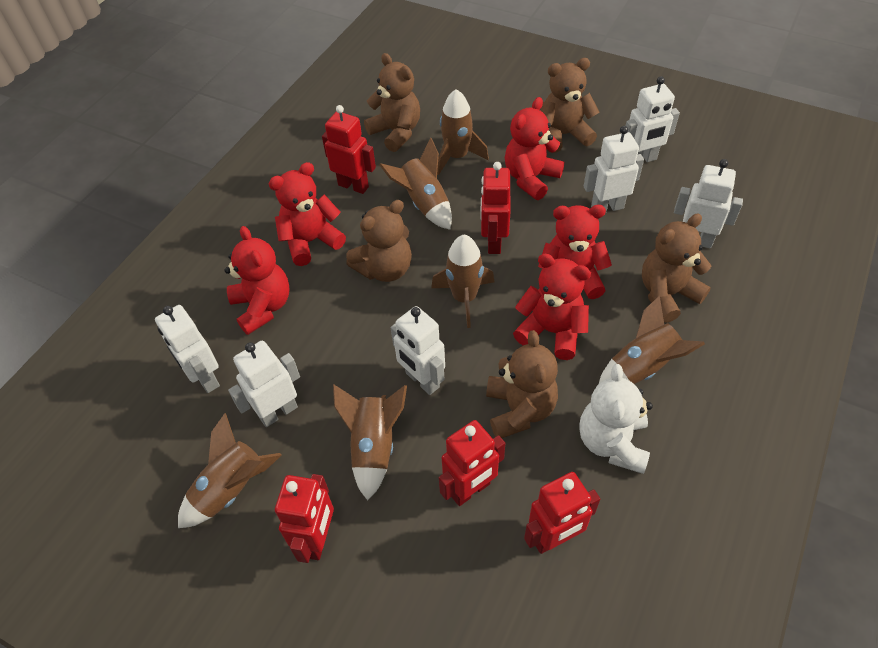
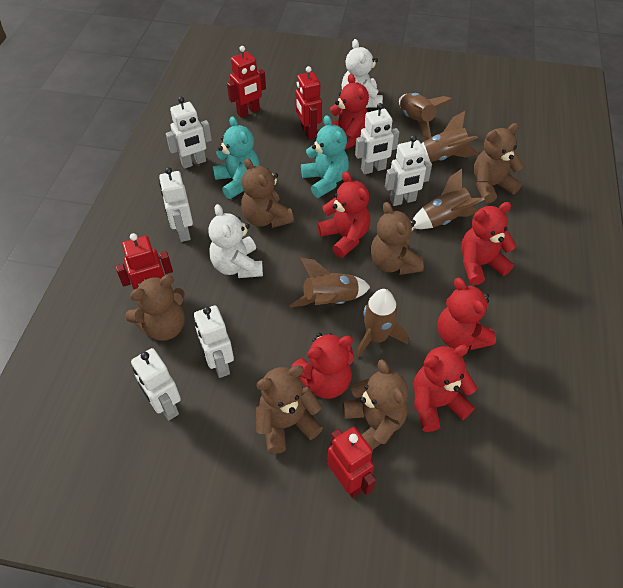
brown rocket: 6 -> 5
brown teddy bear: 5 -> 6
red robot: 5 -> 4
red teddy bear: 5 -> 6
turquoise teddy bear: 0 -> 2
white teddy bear: 1 -> 2

